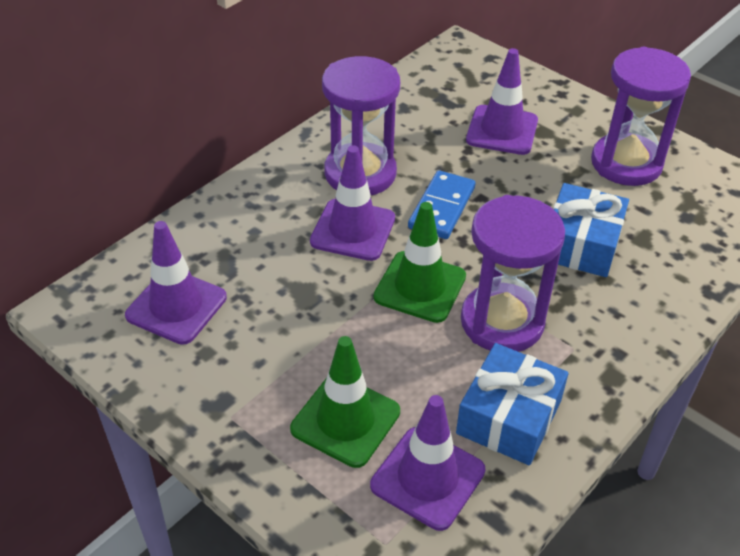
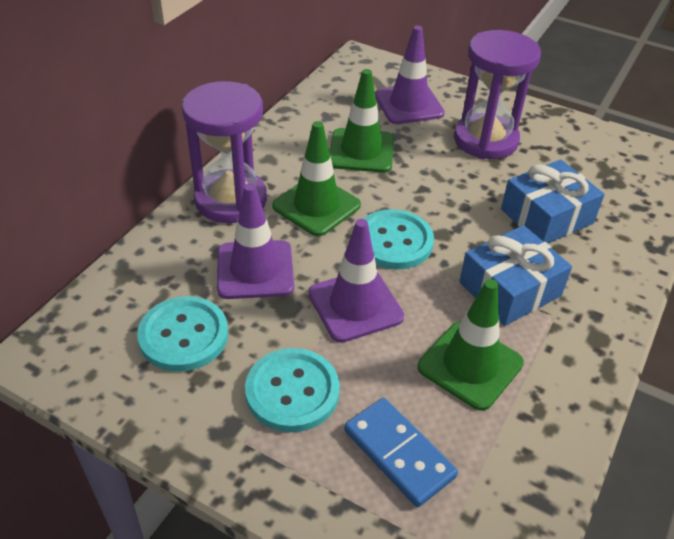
green traffic cone: 2 -> 3
purple hourglass: 3 -> 2
purple traffic cone: 4 -> 3
turquoise button: 0 -> 3

